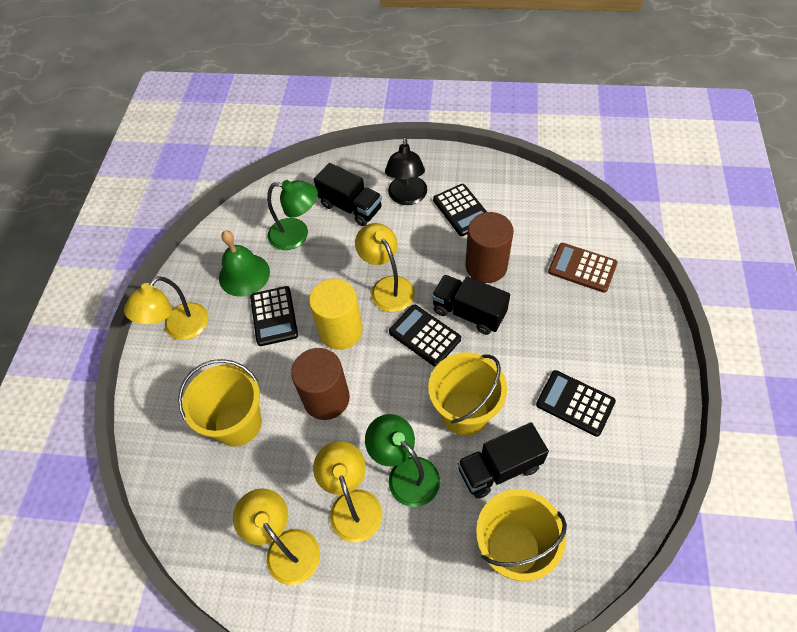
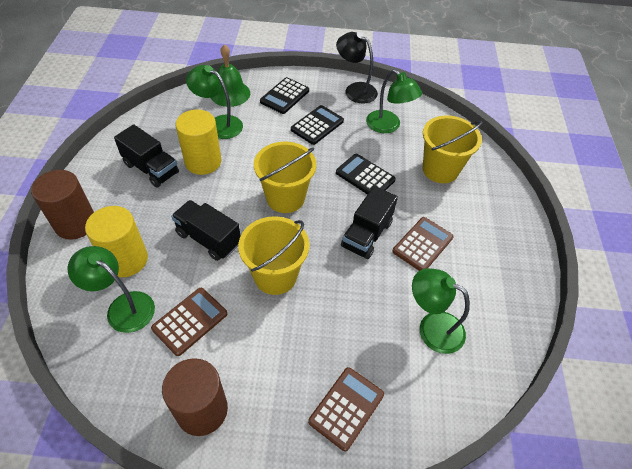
black calculator: 4 -> 3
brown calculator: 1 -> 3
green lamp: 2 -> 4
yellow cylinder: 1 -> 2
yellow lamp: 4 -> 0

